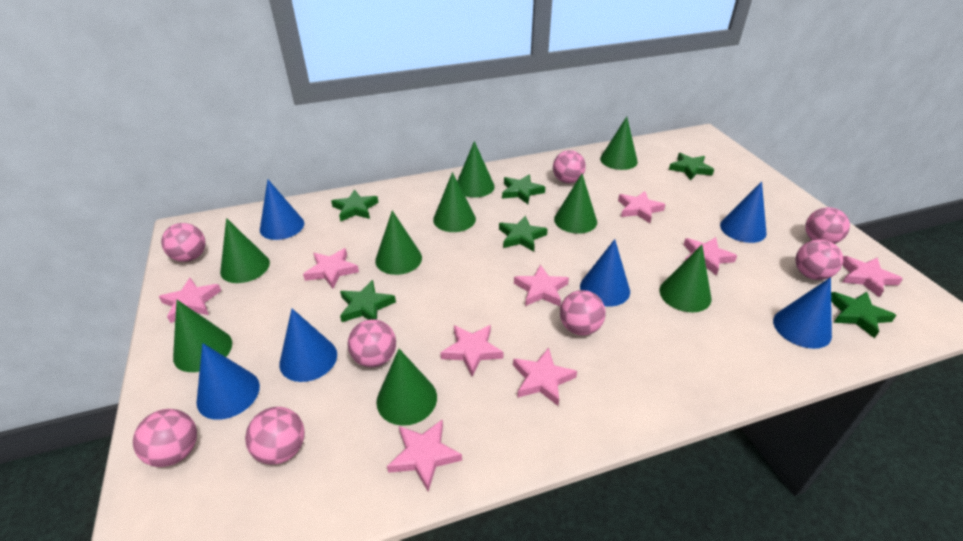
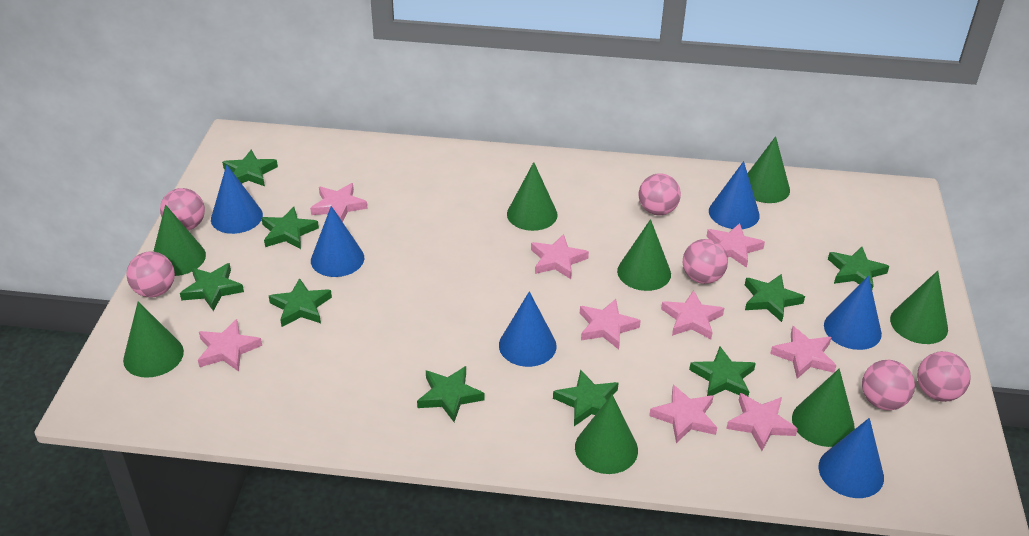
green cone: 9 -> 8
green star: 6 -> 9
pink ball: 8 -> 6

